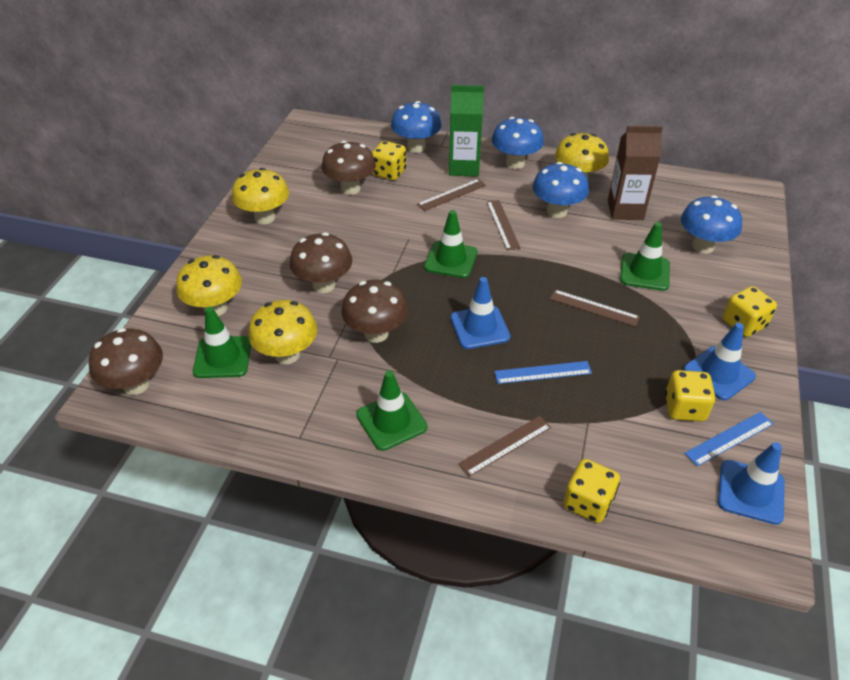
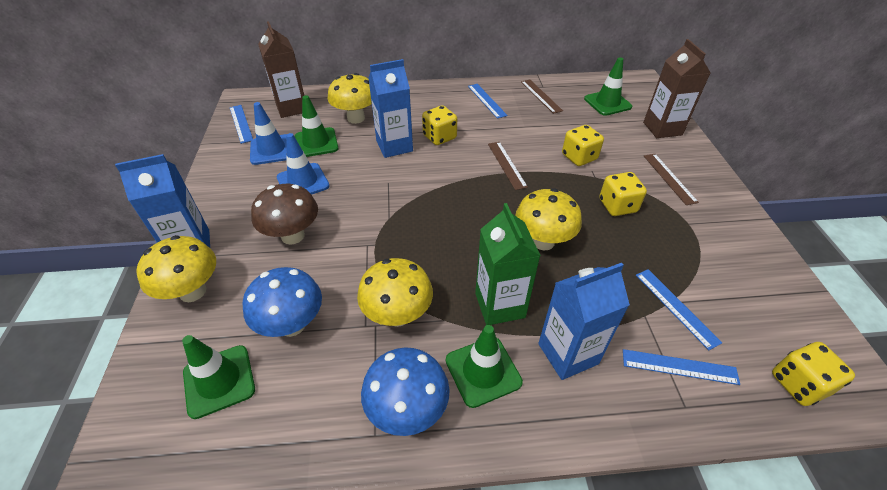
blue carton: 0 -> 3
blue mushroom: 4 -> 2
blue ruler: 2 -> 4
blue traffic cone: 3 -> 2
brown carton: 1 -> 2
brown mushroom: 4 -> 1
brown ruler: 4 -> 3

